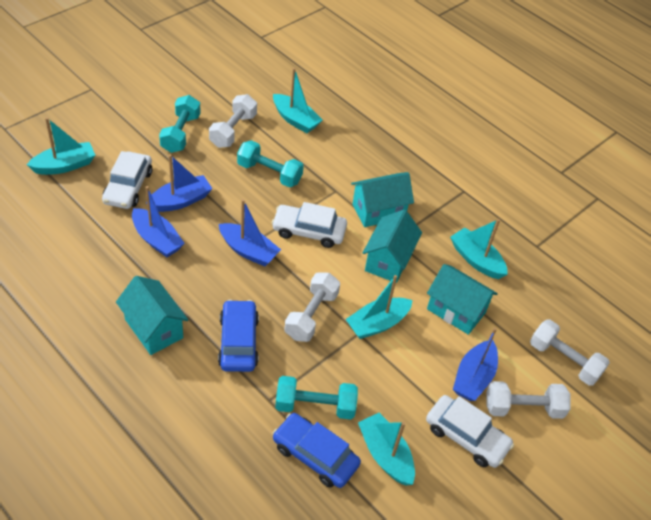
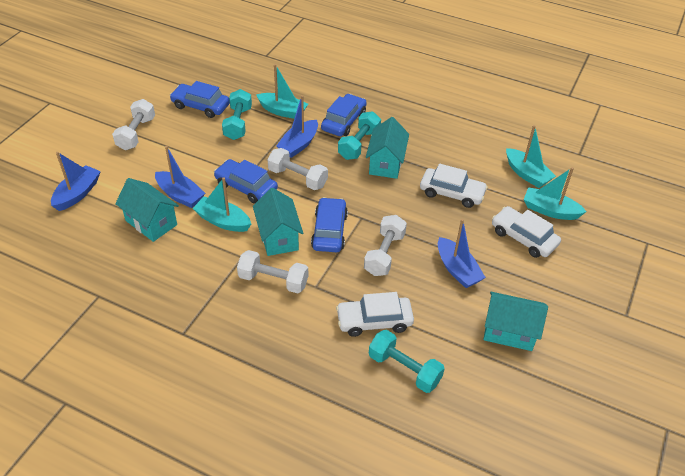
blue car: 2 -> 4
turquoise boat: 5 -> 4

